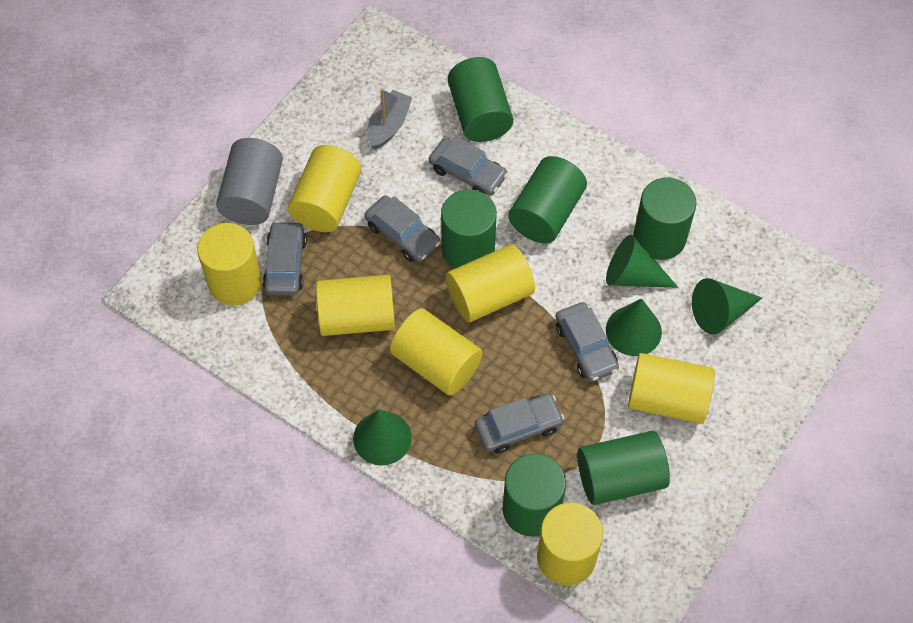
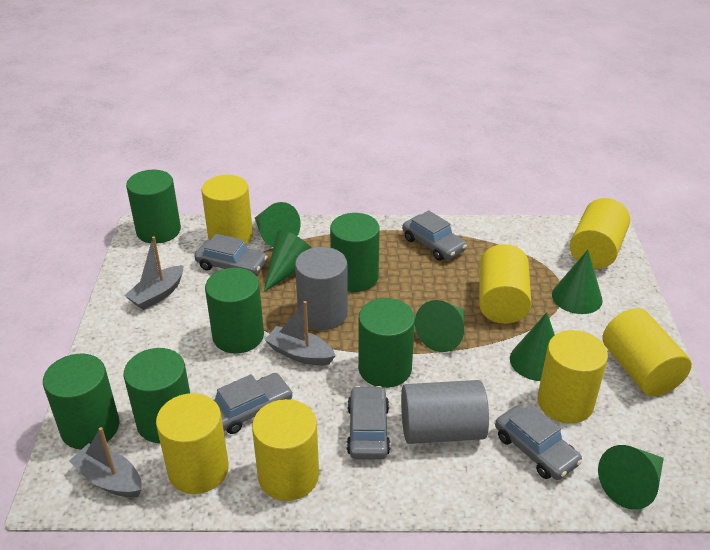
green cone: 4 -> 6
grey boat: 1 -> 3
grey cylinder: 1 -> 2

